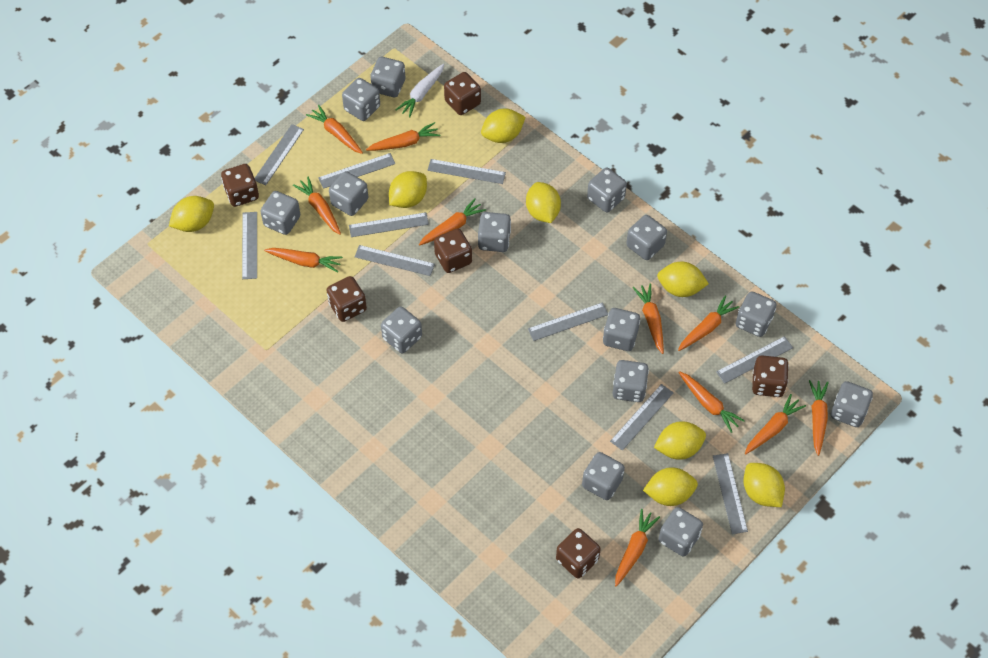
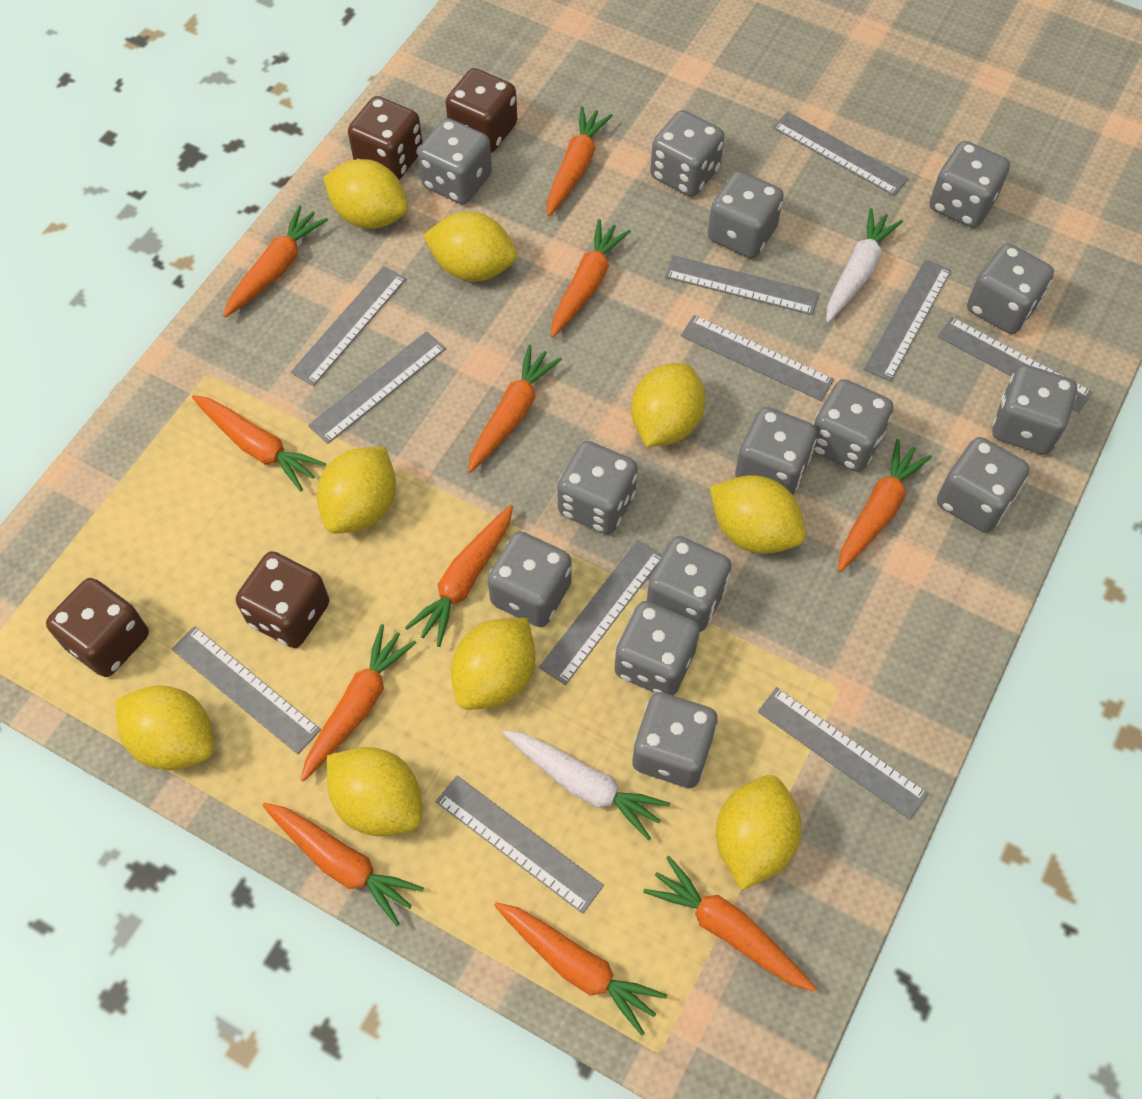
brown dice: 6 -> 4
grey ruler: 10 -> 11
white carrot: 1 -> 2
yellow lemon: 8 -> 9

